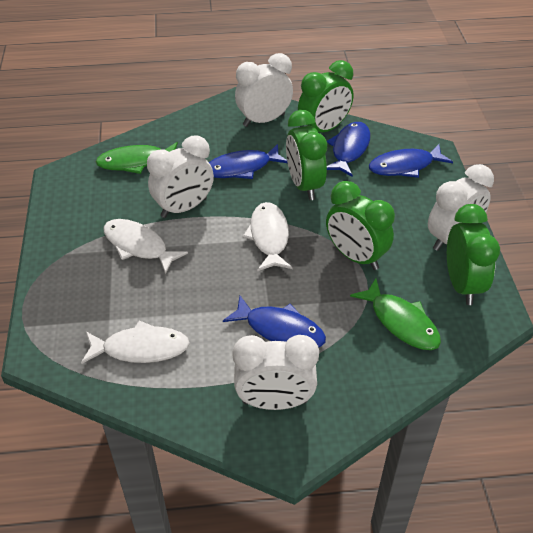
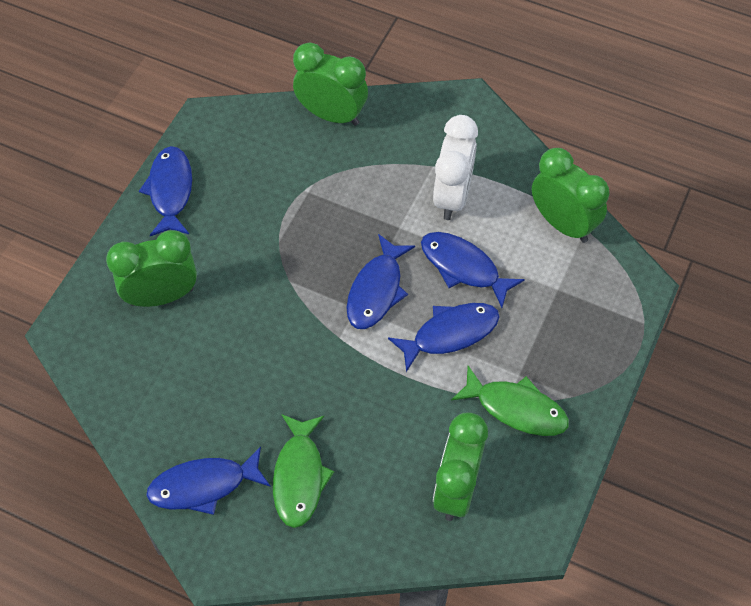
blue fish: 4 -> 5
white clock: 4 -> 1
white fish: 3 -> 0

